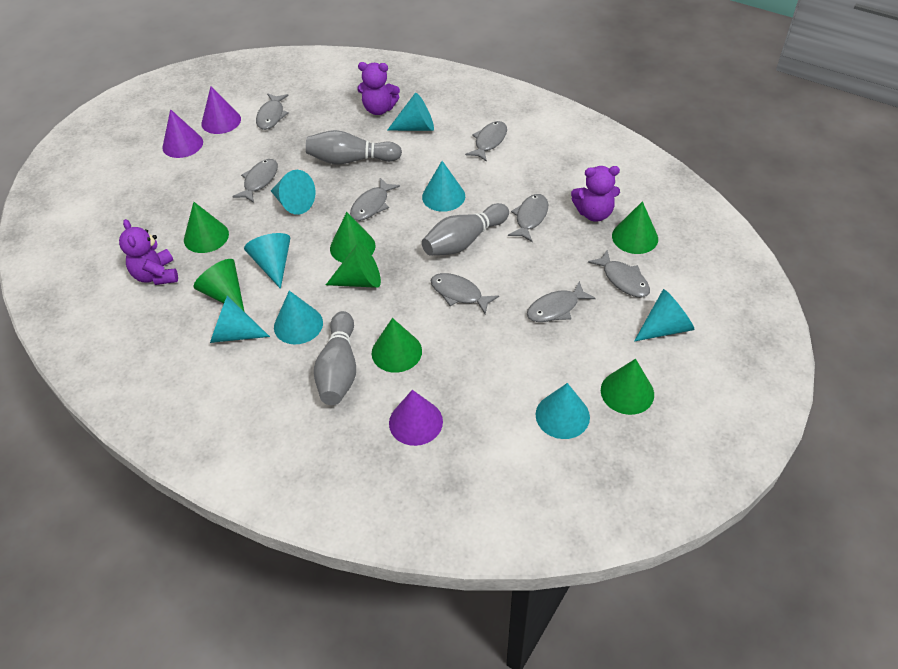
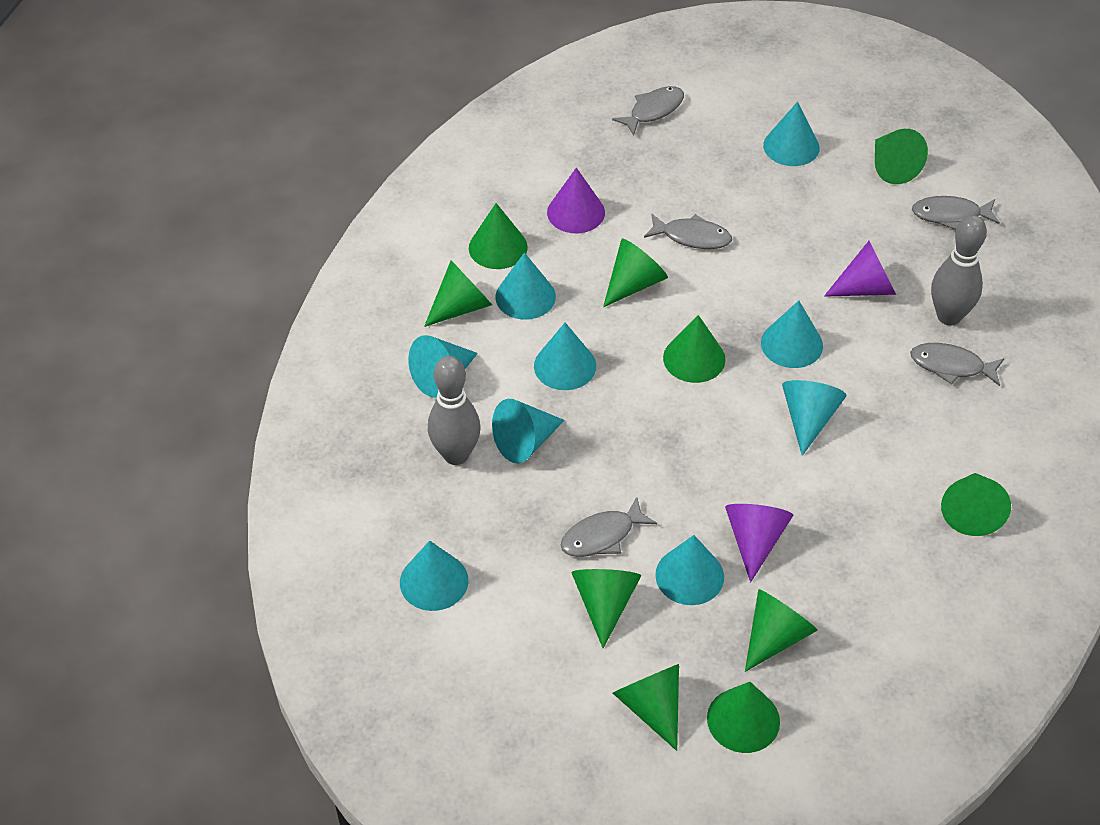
green cone: 7 -> 10
grey bowling pin: 3 -> 2
grey fish: 8 -> 5
purple teddy bear: 3 -> 0
turquoise cone: 8 -> 9

